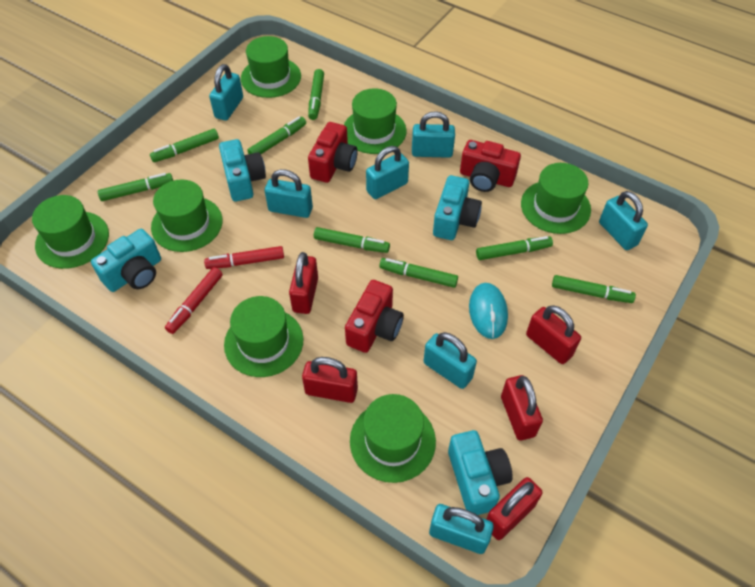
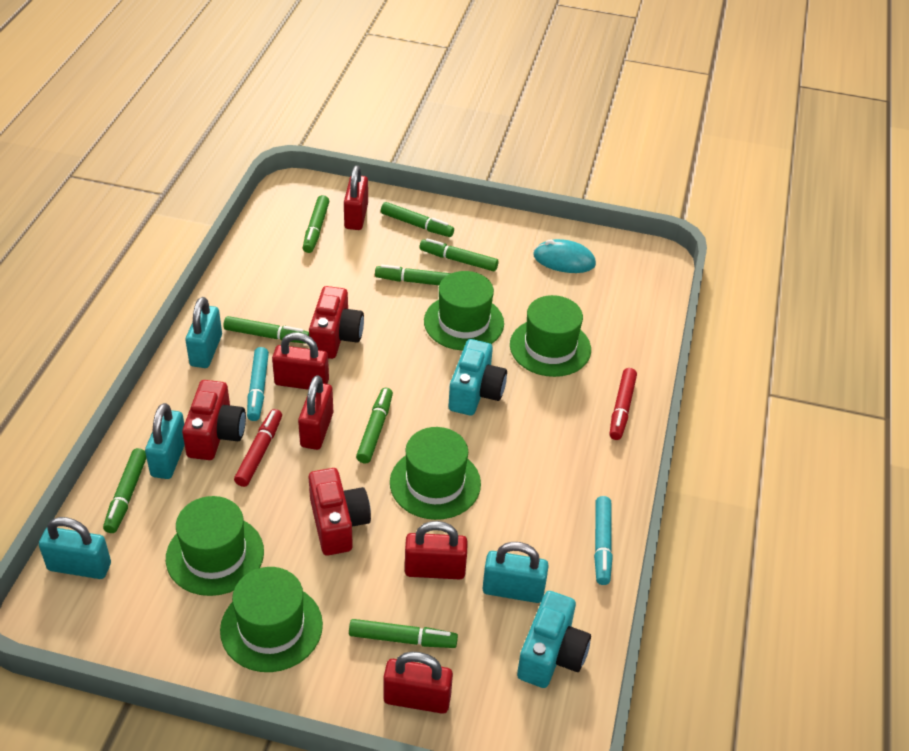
green hat: 7 -> 5
turquoise camera: 4 -> 2
turquoise marker: 0 -> 2
turquoise padlock: 7 -> 4

